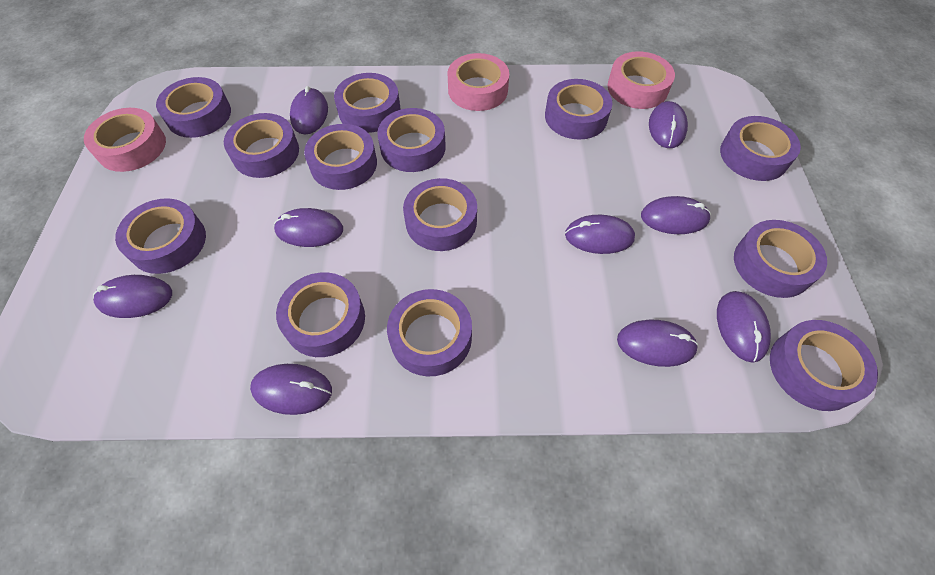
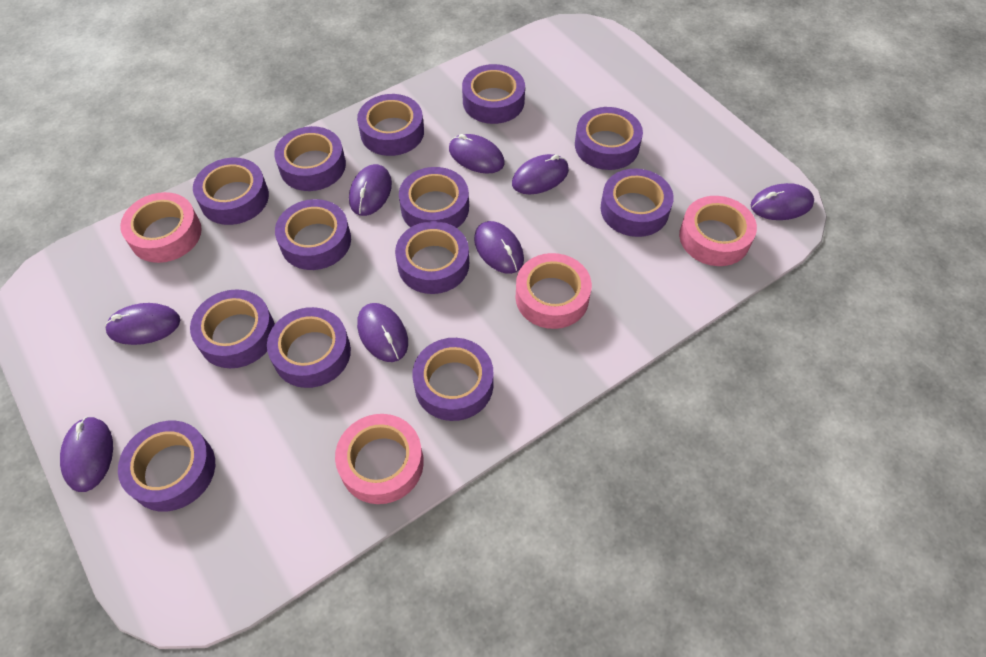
pink tape: 3 -> 4
purple mouse: 9 -> 8

